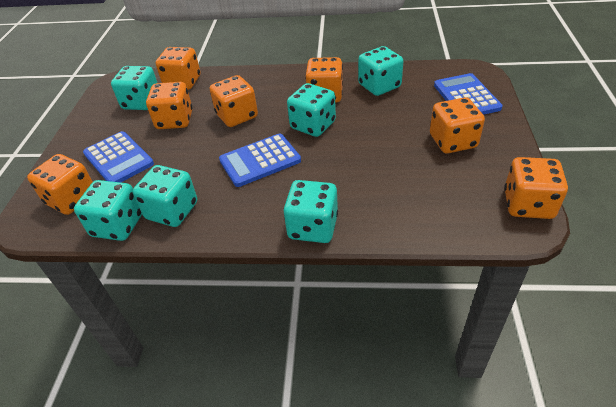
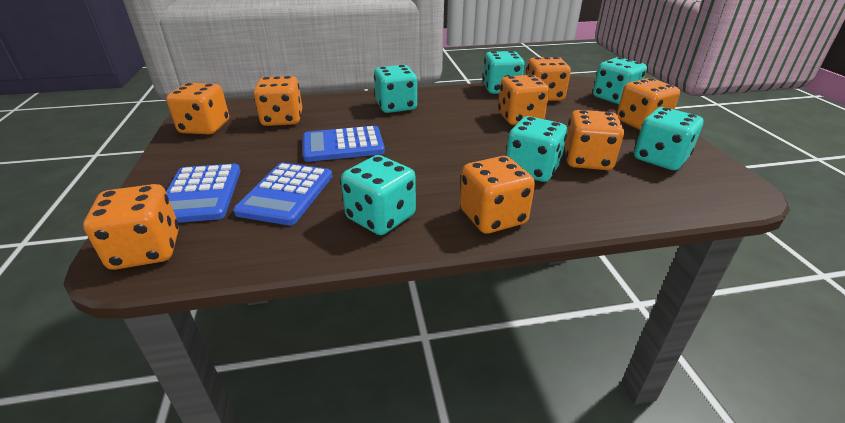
orange dice: 7 -> 8

